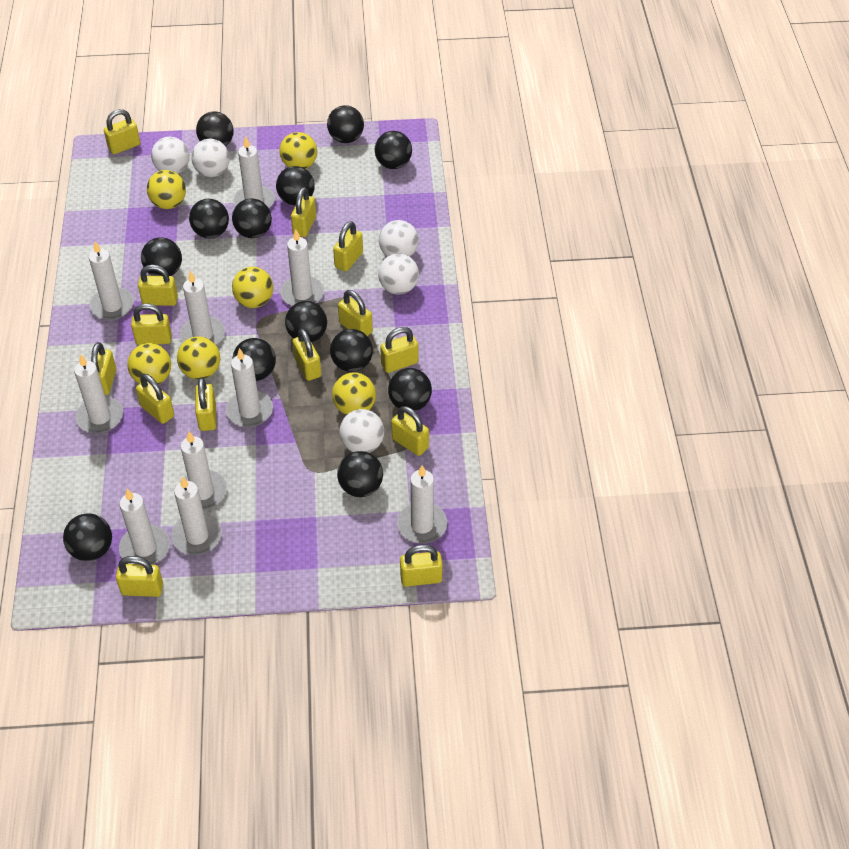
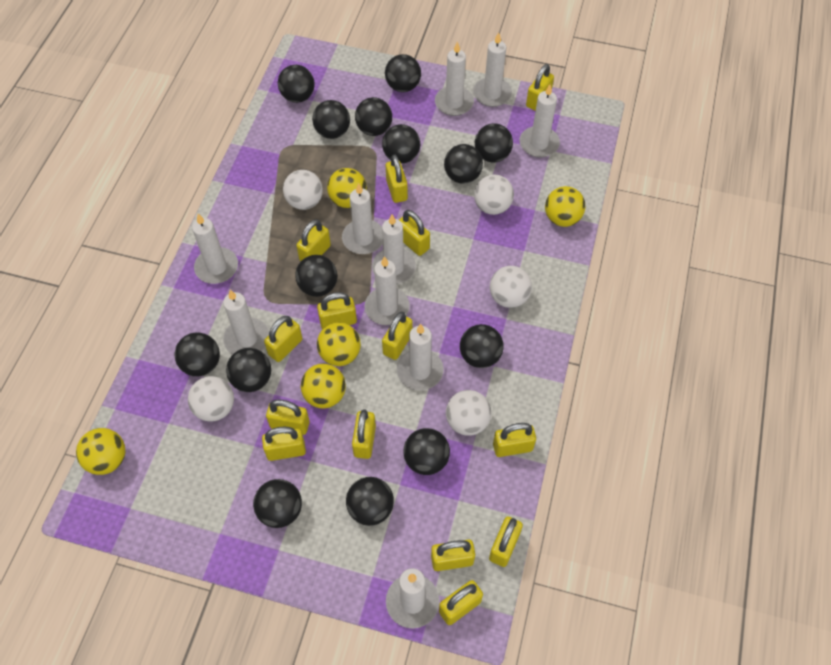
black ball: 13 -> 14
yellow ball: 6 -> 5

